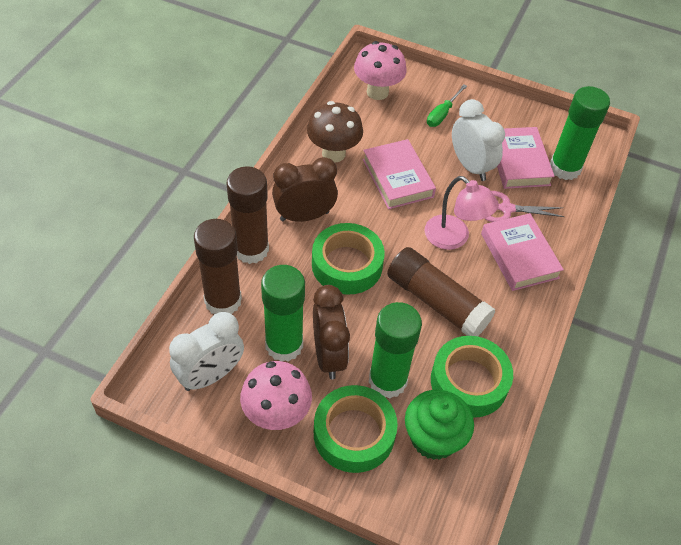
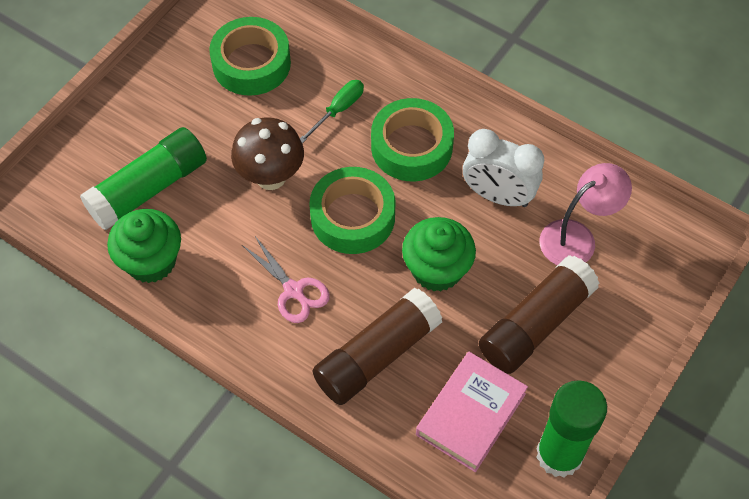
brown clock: 2 -> 0
brown glue stick: 3 -> 2
green cupcake: 1 -> 2
green glue stick: 3 -> 2
pink book: 3 -> 1
pink mushroom: 2 -> 0
white clock: 2 -> 1

